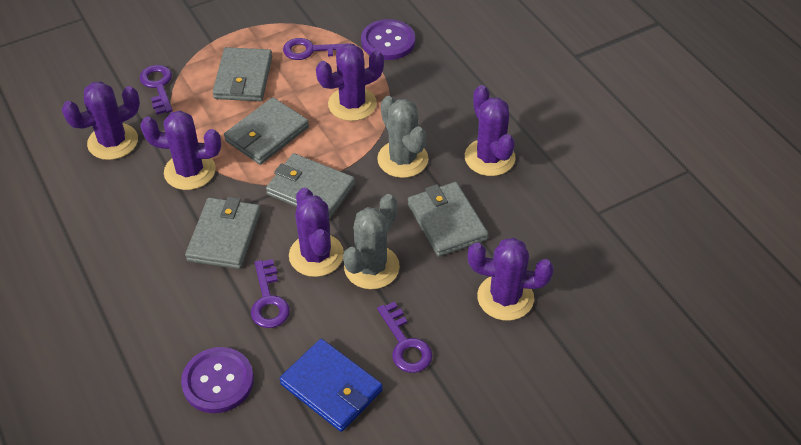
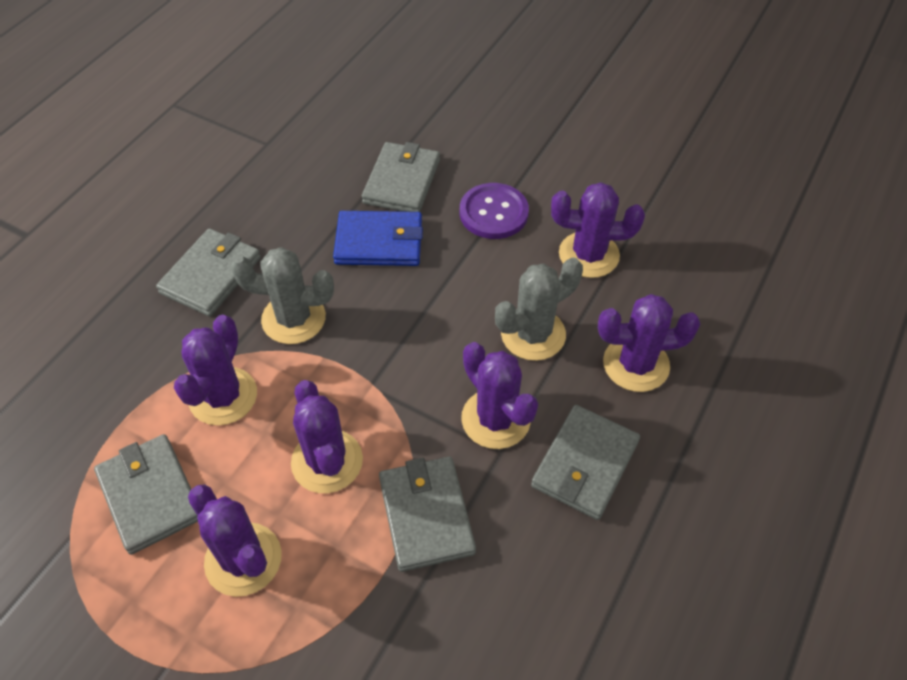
purple button: 2 -> 1
purple key: 4 -> 0

